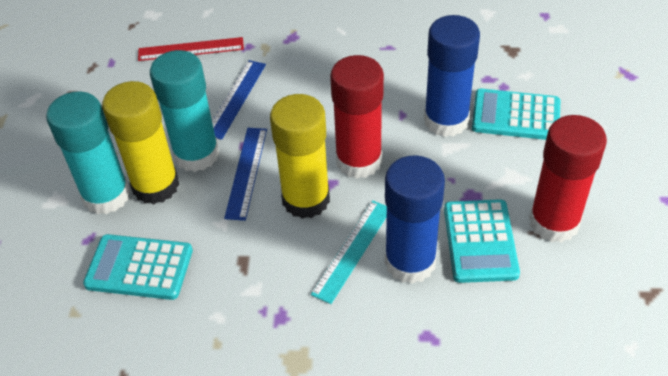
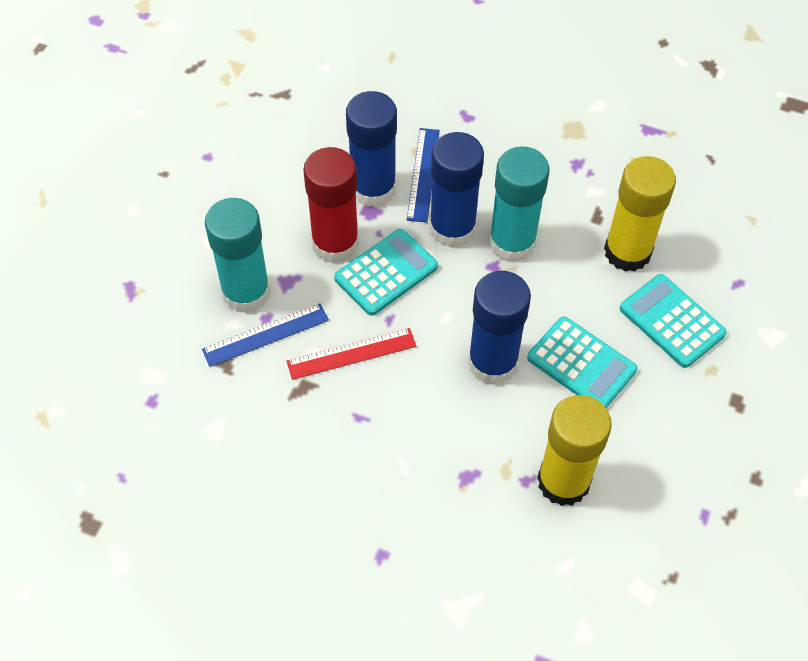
blue glue stick: 2 -> 3
red glue stick: 2 -> 1
turquoise ruler: 1 -> 0

